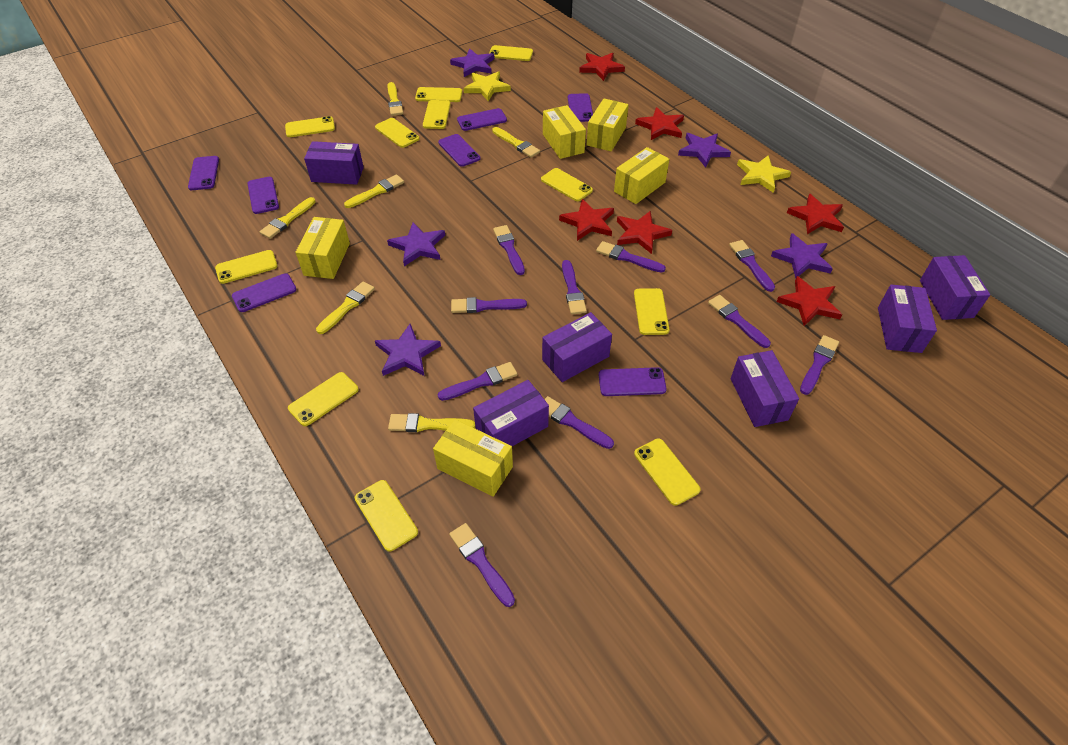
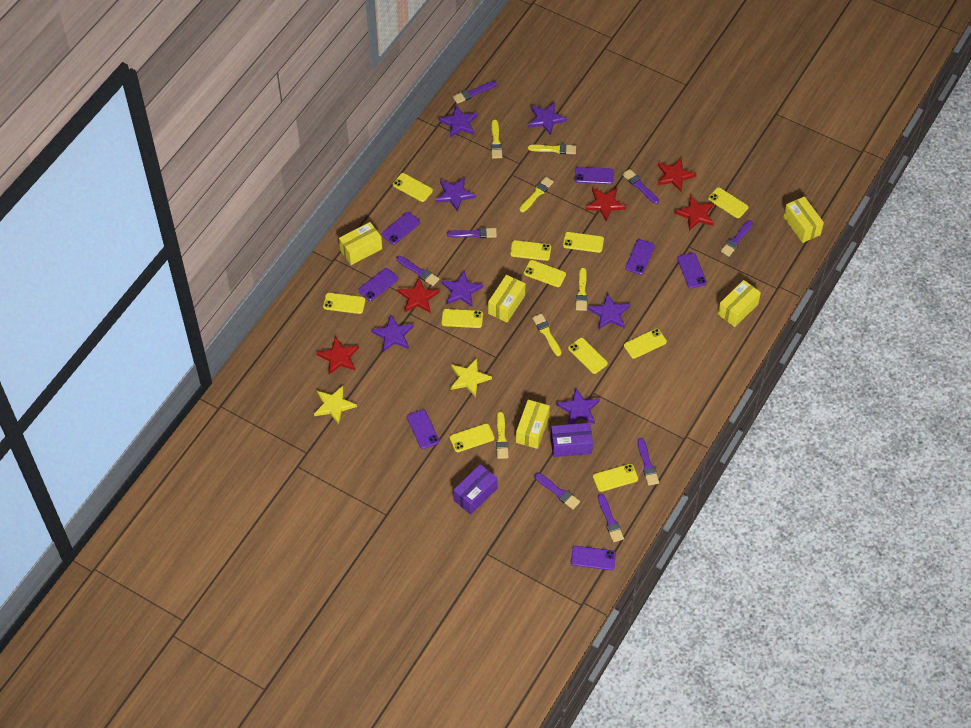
purple box: 6 -> 2
purple brush: 10 -> 8
purple star: 5 -> 7
red star: 6 -> 5

